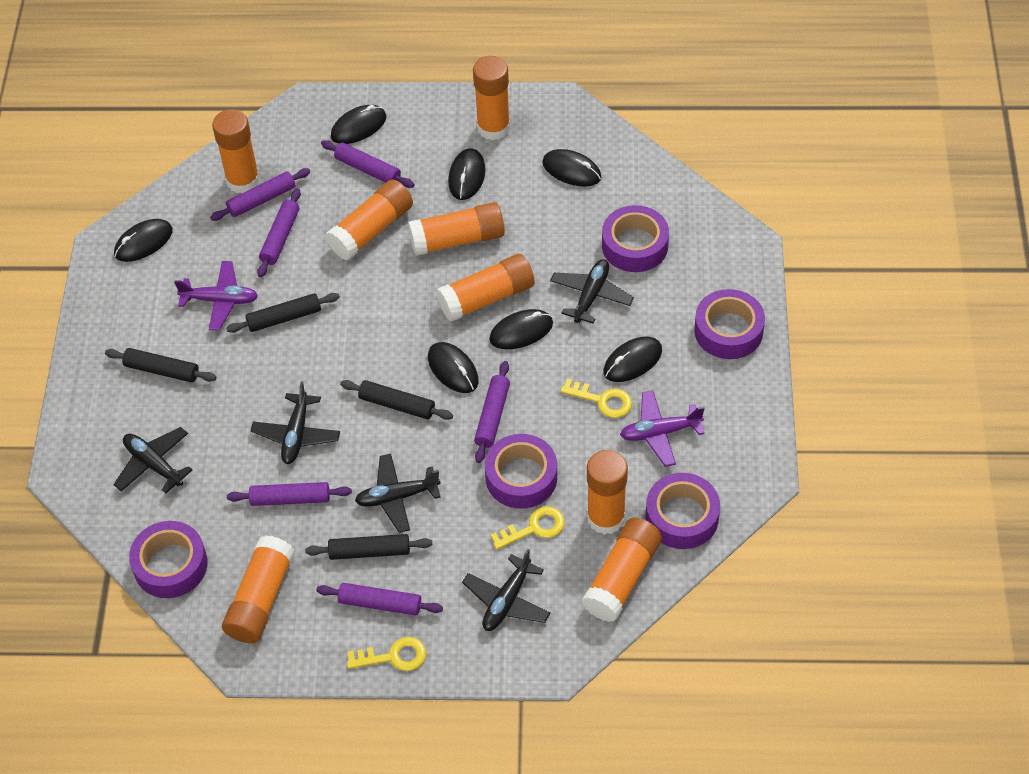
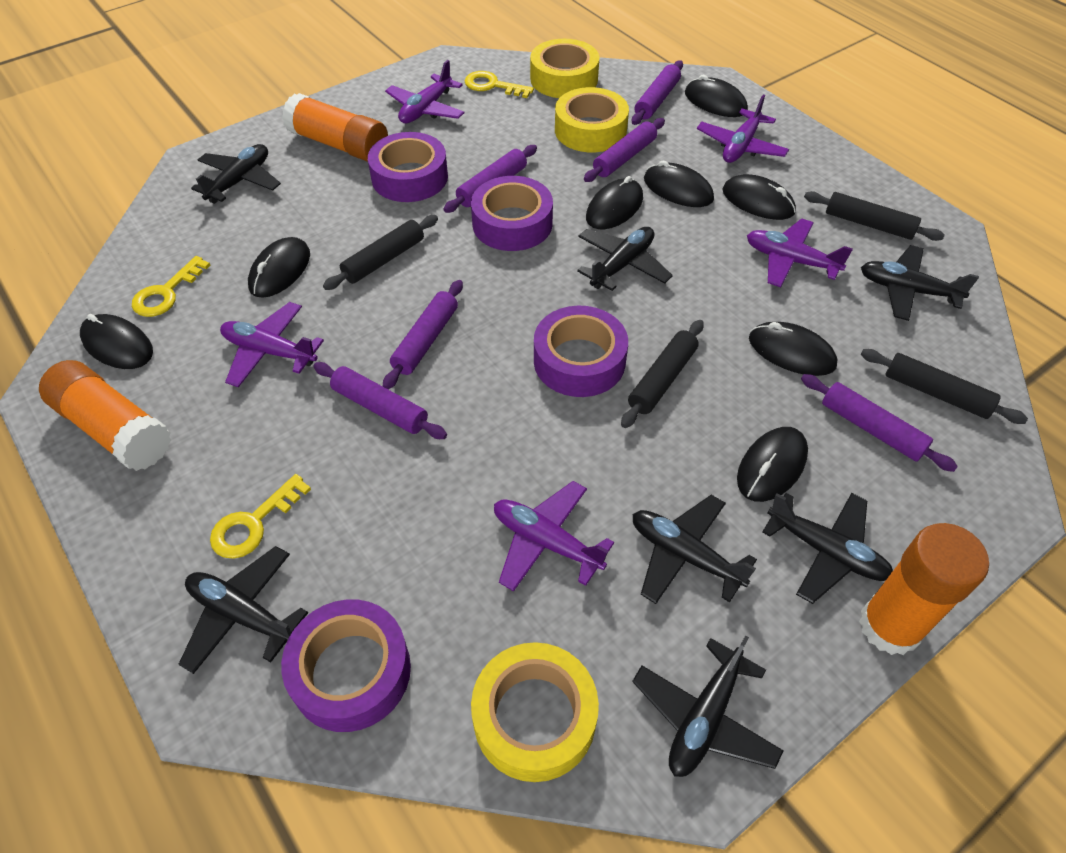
black mouse: 7 -> 8
black plane: 5 -> 7
orange glue stick: 8 -> 3
purple plane: 2 -> 5
purple tape: 5 -> 4
yellow tape: 0 -> 3

